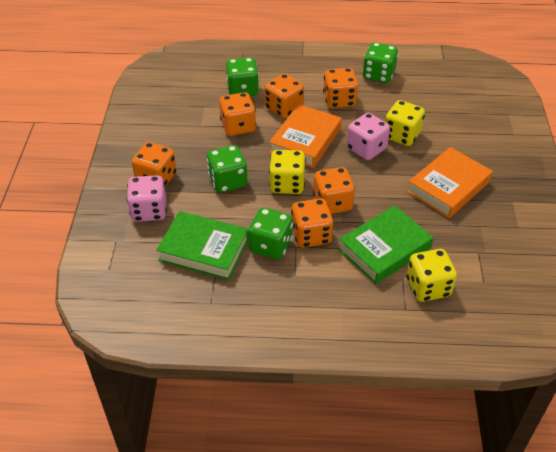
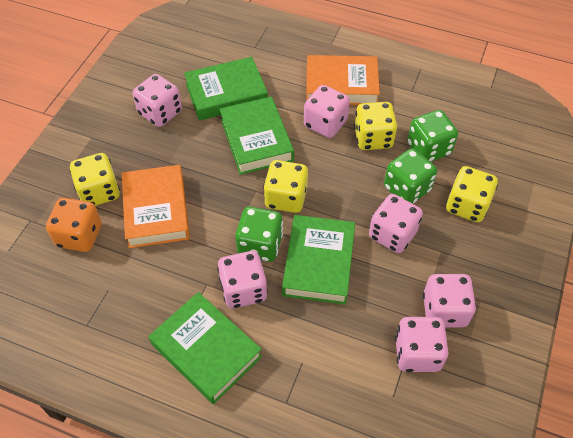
green book: 2 -> 4
green dice: 4 -> 3
orange dice: 6 -> 1
pink dice: 2 -> 6
yellow dice: 3 -> 4

